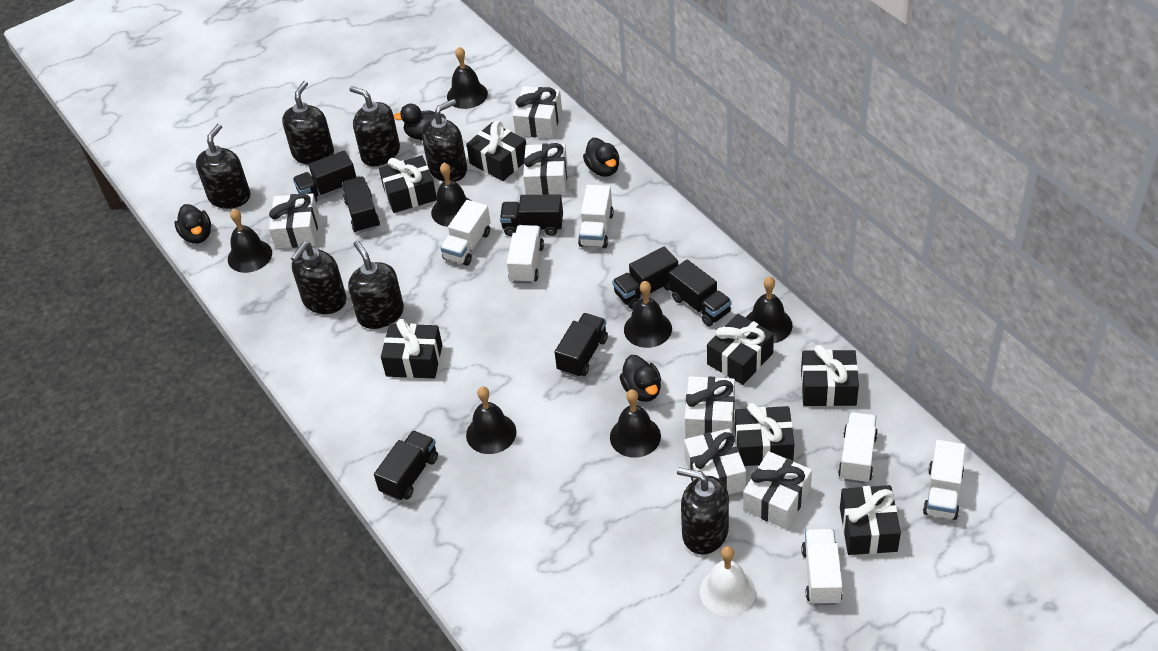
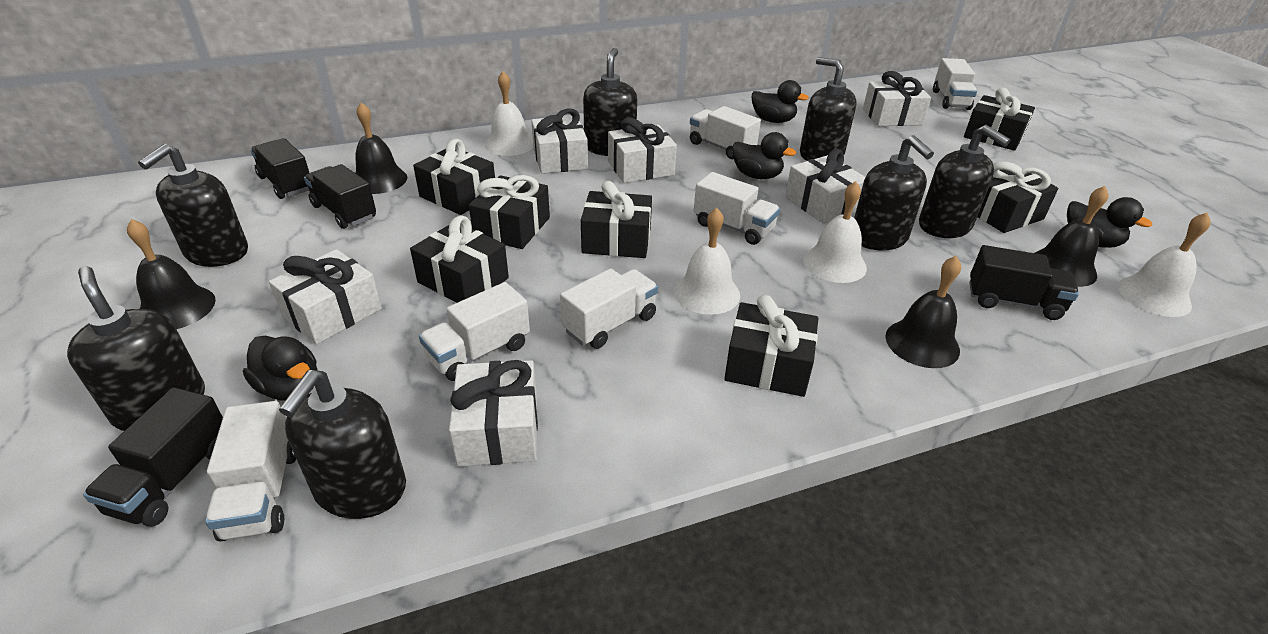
black bell: 7 -> 4
black truck: 7 -> 4
white bell: 1 -> 4

